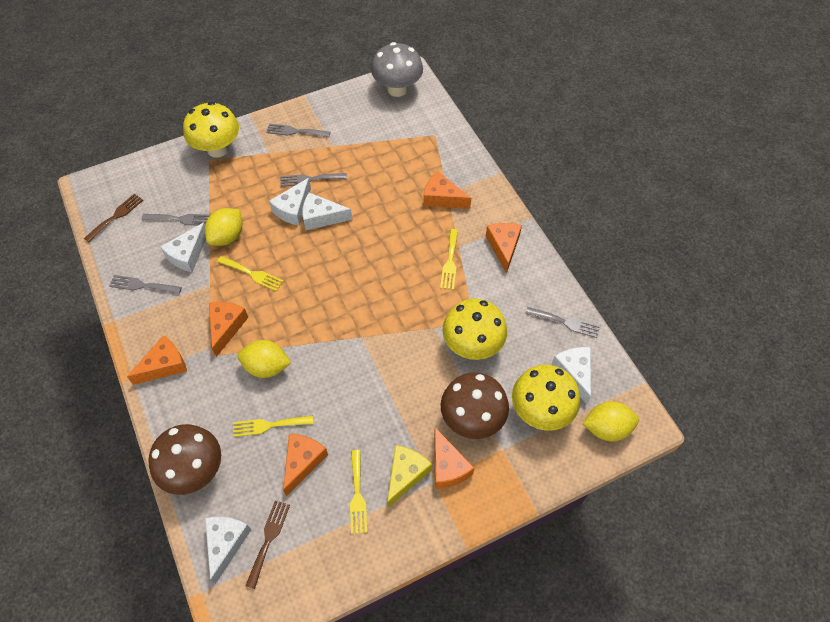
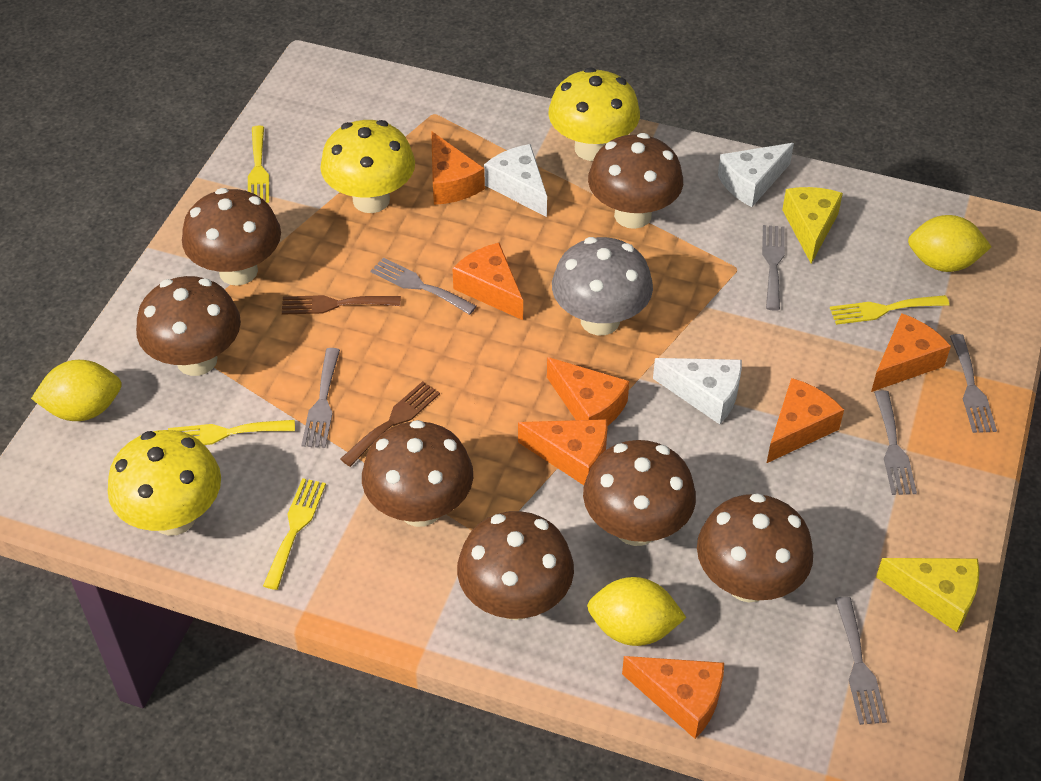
brown mushroom: 2 -> 7
grey fork: 5 -> 6
orange cheese: 6 -> 7
white cheese: 5 -> 3
yellow cheese: 1 -> 2

